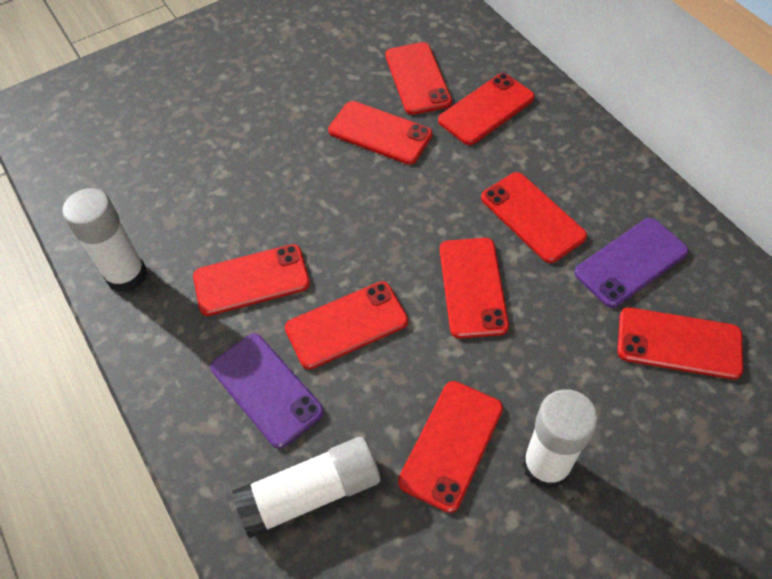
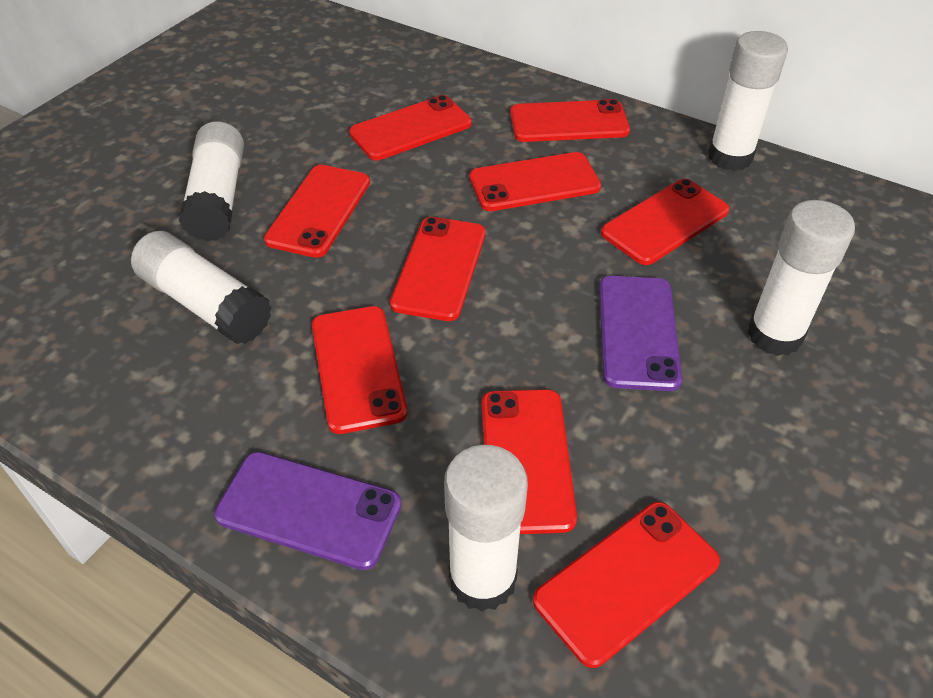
white glue stick: 3 -> 5

